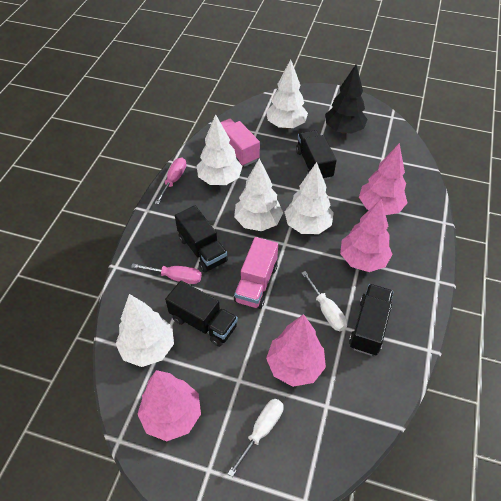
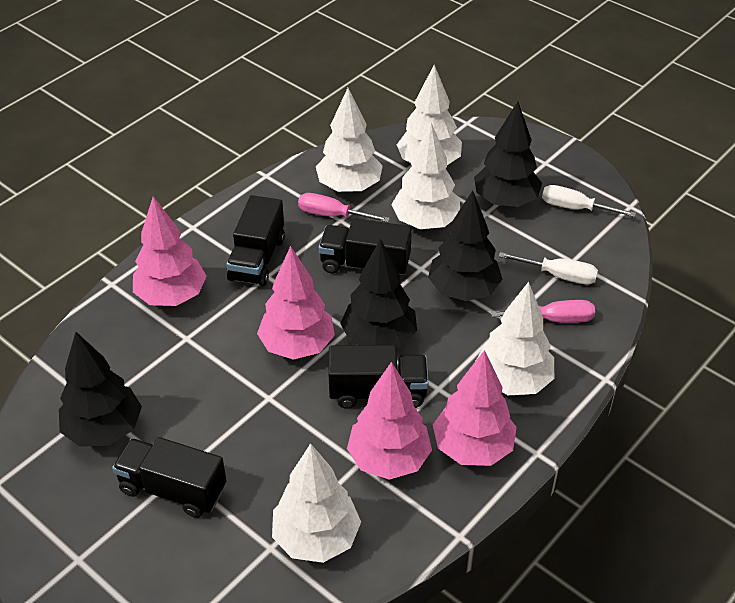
black tree: 1 -> 4
pink truck: 2 -> 0

